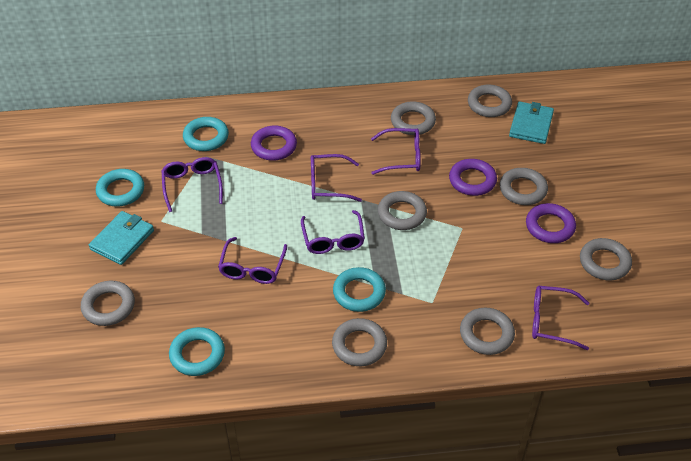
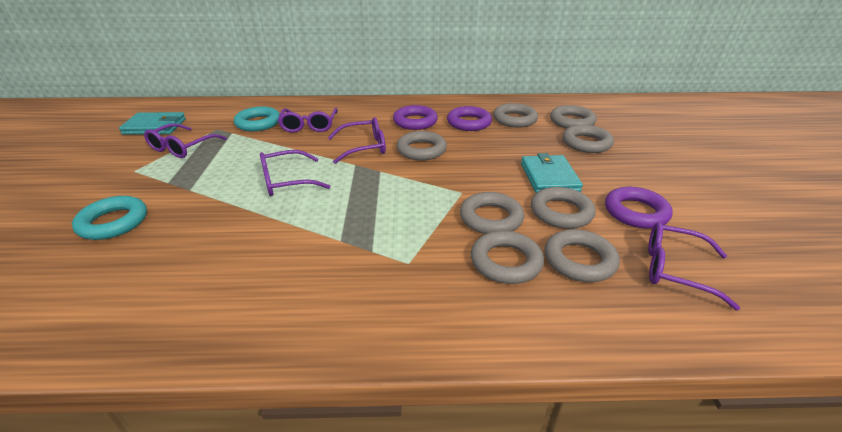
purple glasses: 6 -> 5
turquoise ring: 4 -> 2

